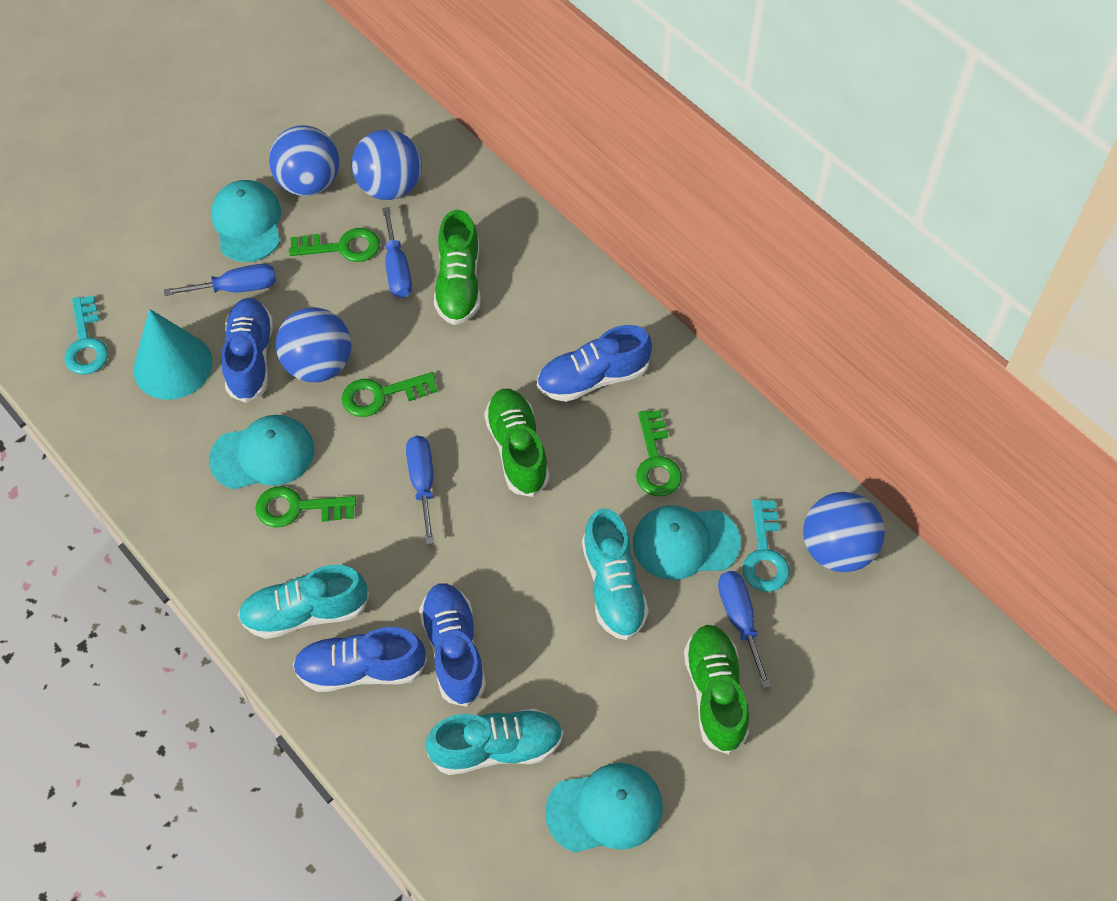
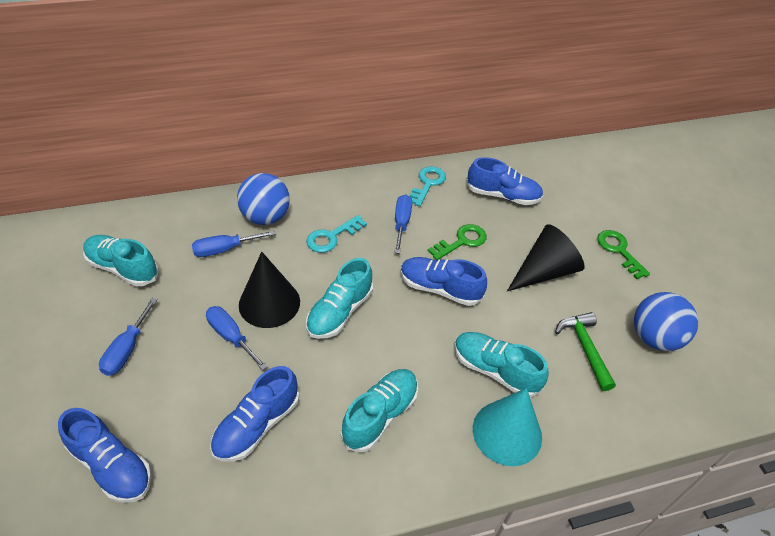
black cone: 0 -> 2
blue ball: 4 -> 2
green hammer: 0 -> 1
green key: 4 -> 2
green shoe: 3 -> 0
turquoise cap: 4 -> 0
turquoise shoe: 3 -> 4

